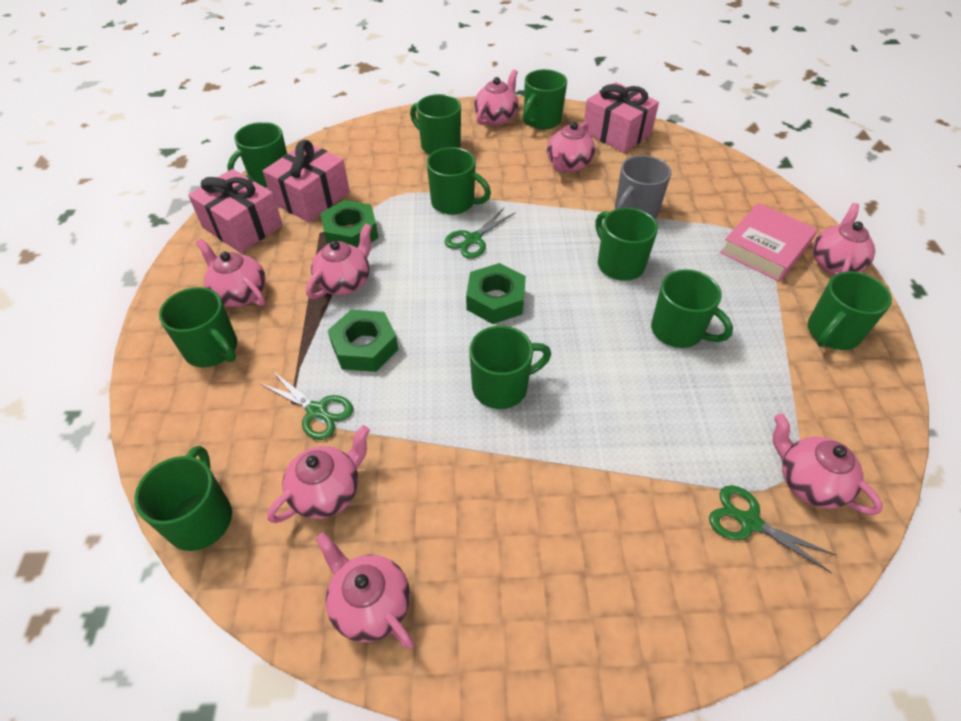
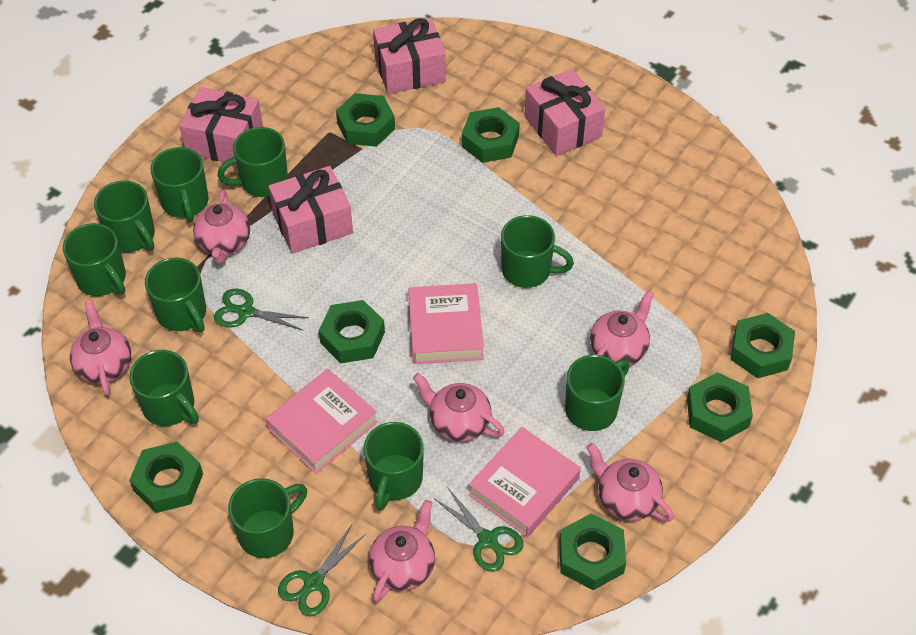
green nut: 3 -> 7
grey mug: 1 -> 0
pink book: 1 -> 3
pink gift: 3 -> 4
pink teapot: 8 -> 6

